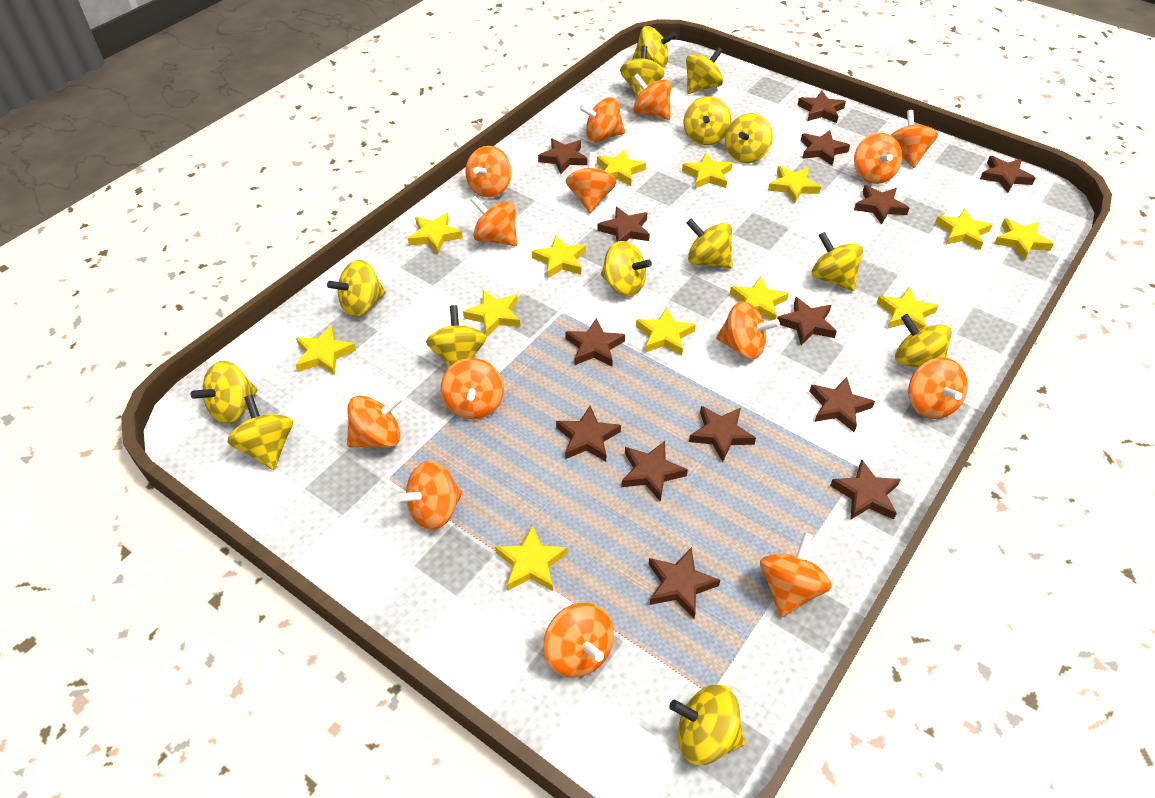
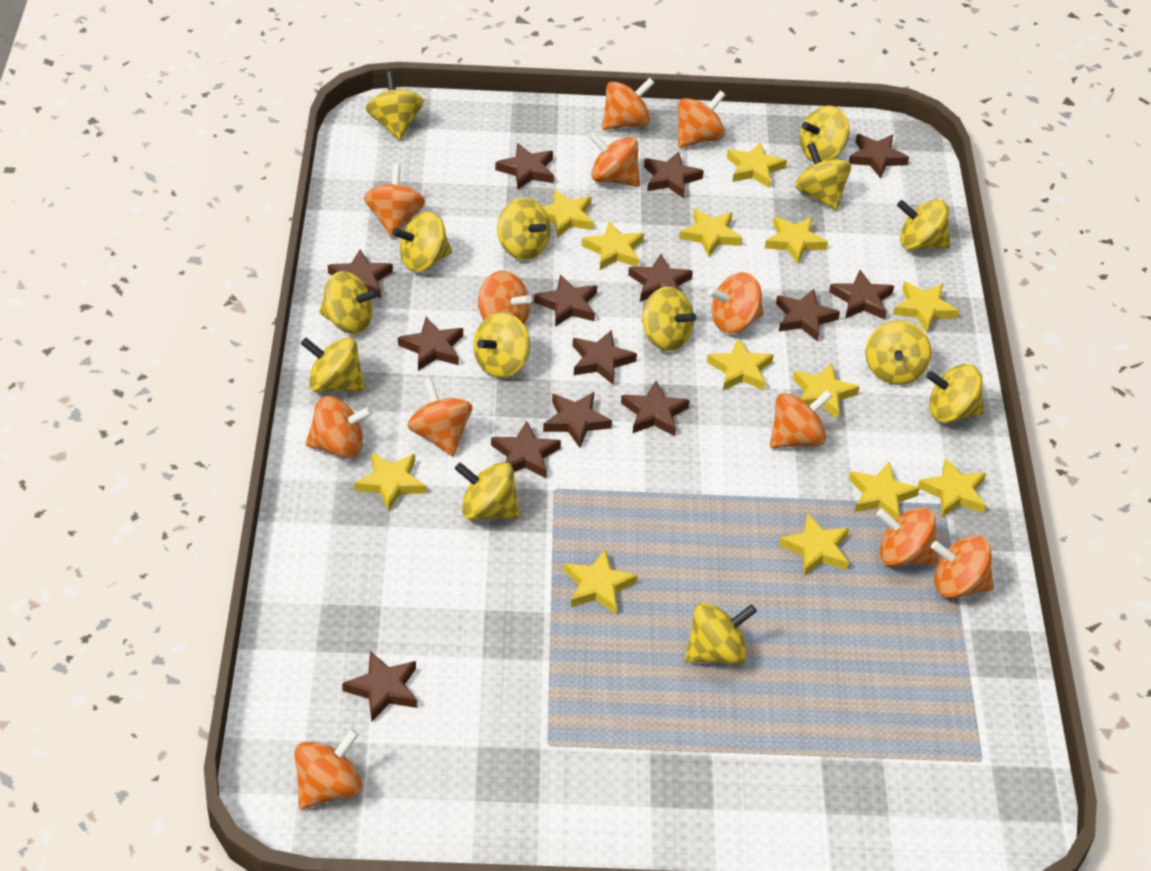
orange spinning top: 14 -> 12

